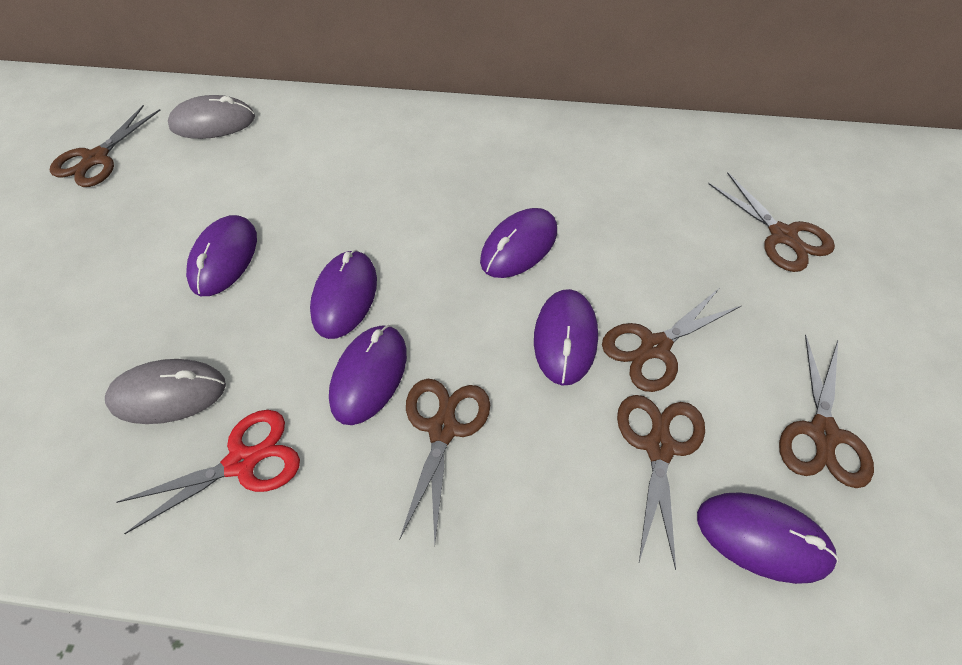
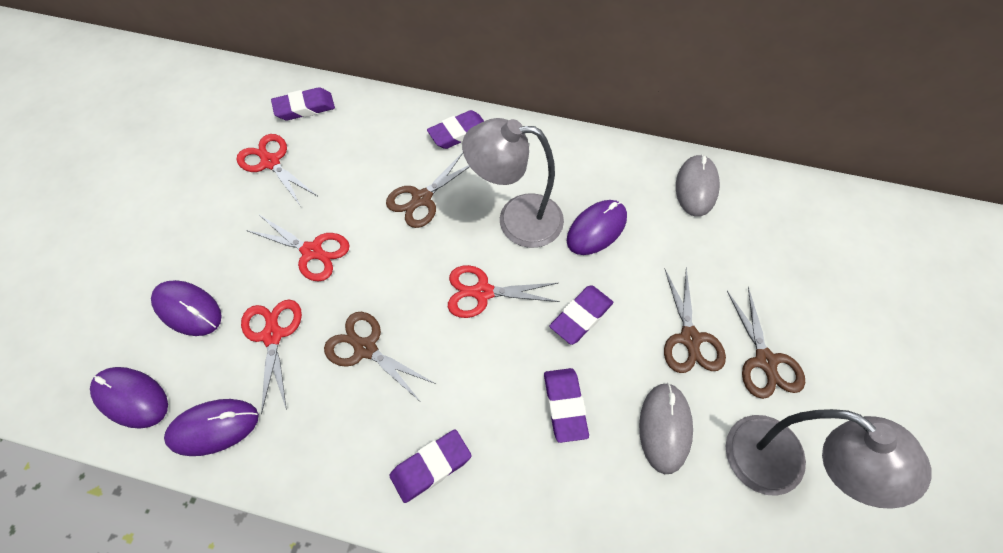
brown scissors: 6 -> 4
grey lamp: 0 -> 2
purple eraser: 0 -> 5
purple mouse: 6 -> 4
red scissors: 1 -> 4

